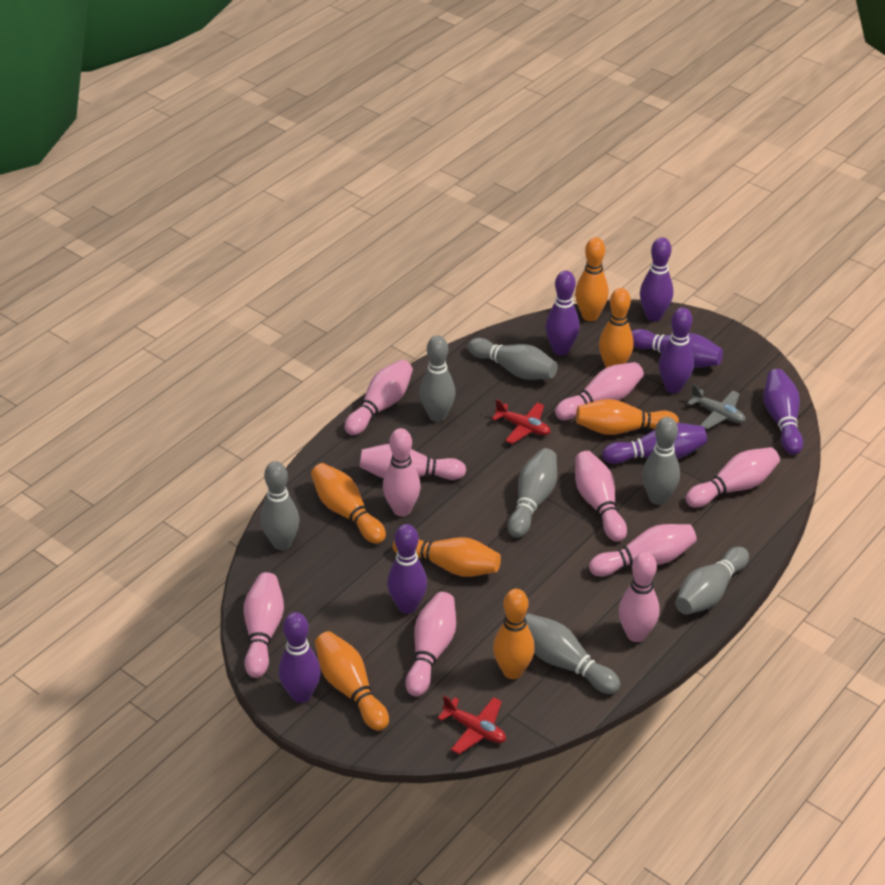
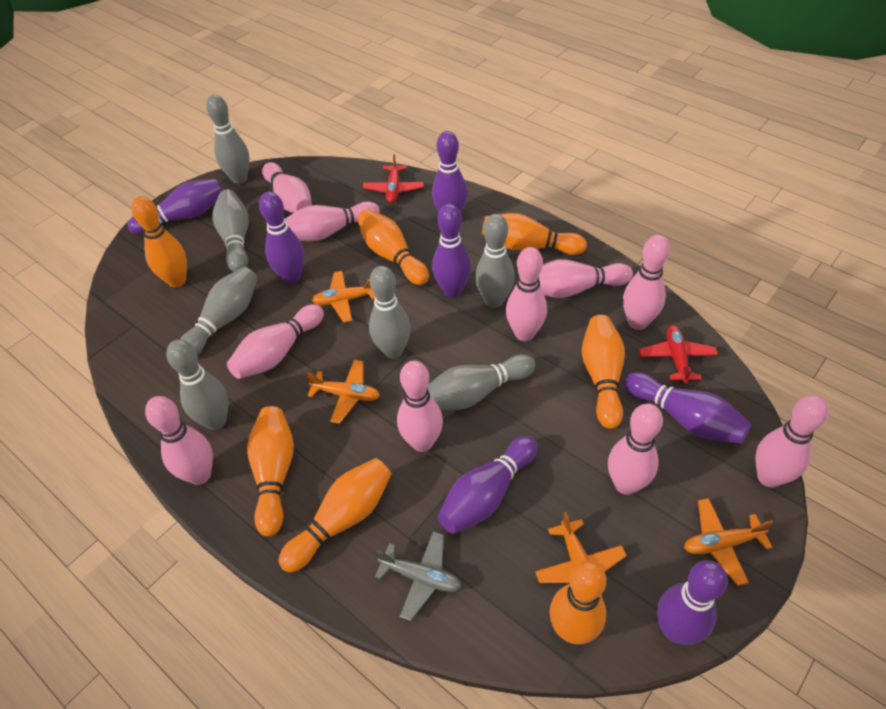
orange plane: 0 -> 4
purple bowling pin: 8 -> 7

